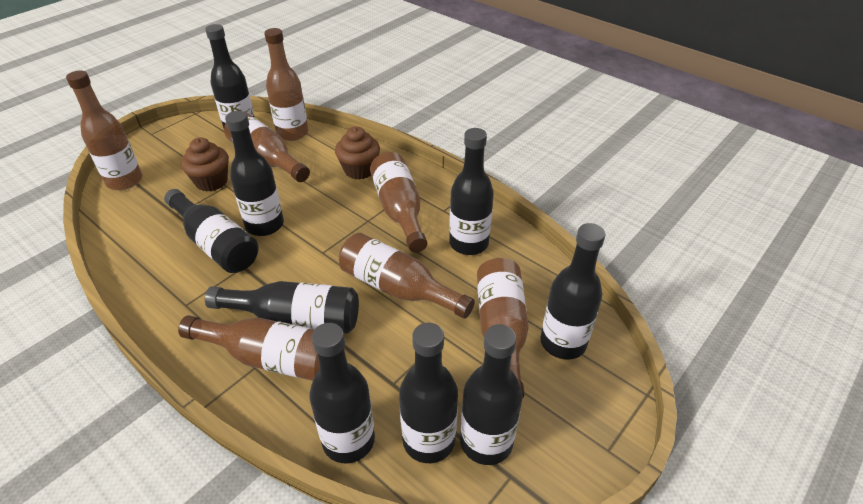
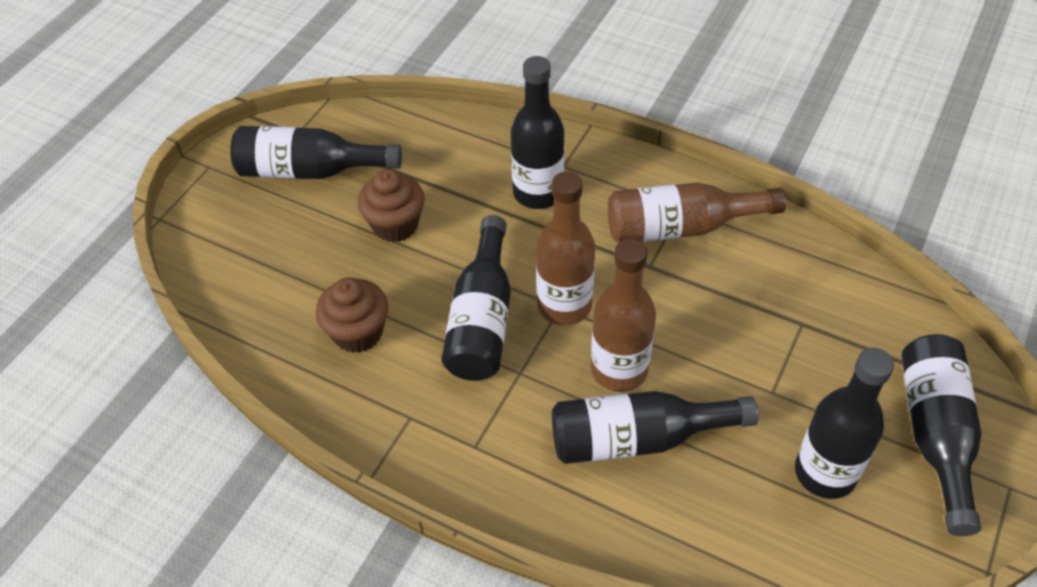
black bottle: 9 -> 6
brown bottle: 7 -> 3

